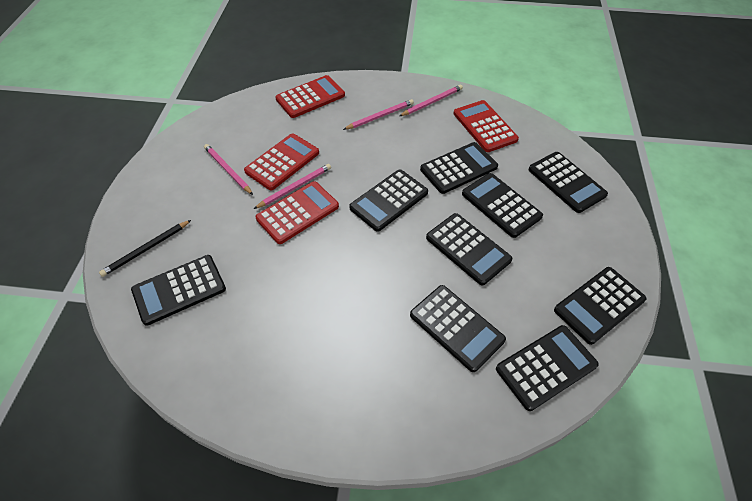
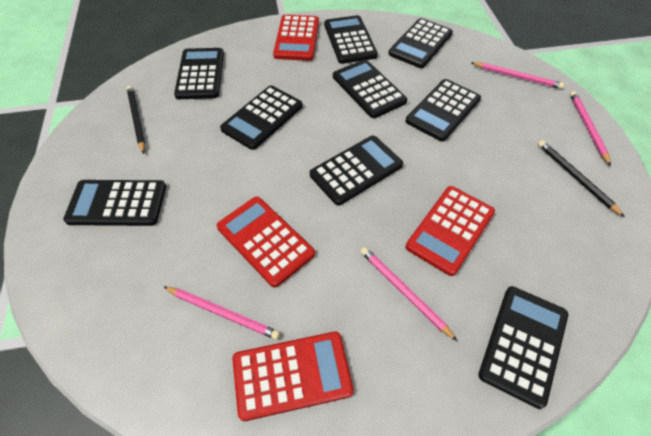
black pencil: 1 -> 2

